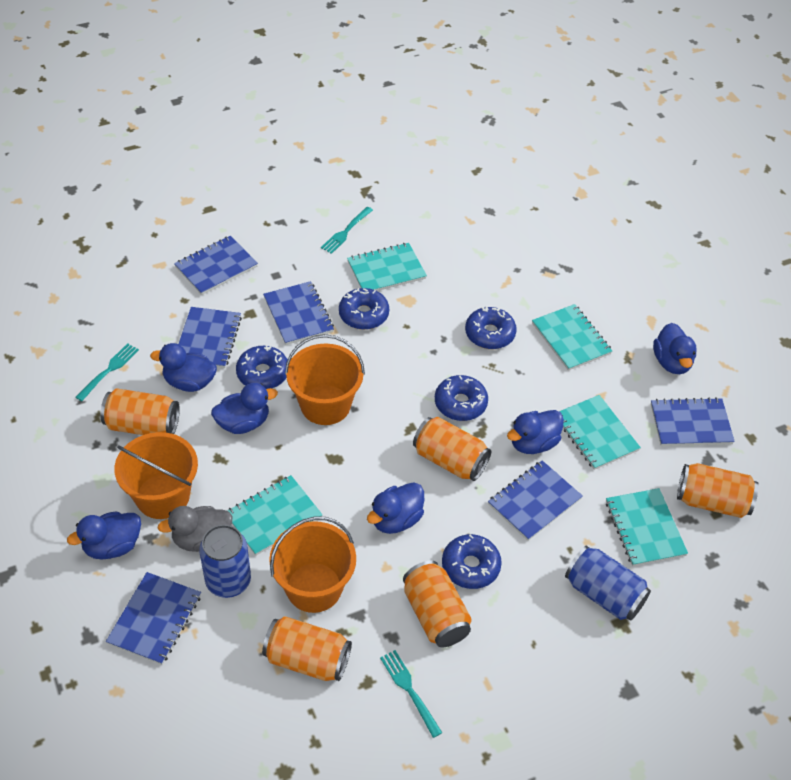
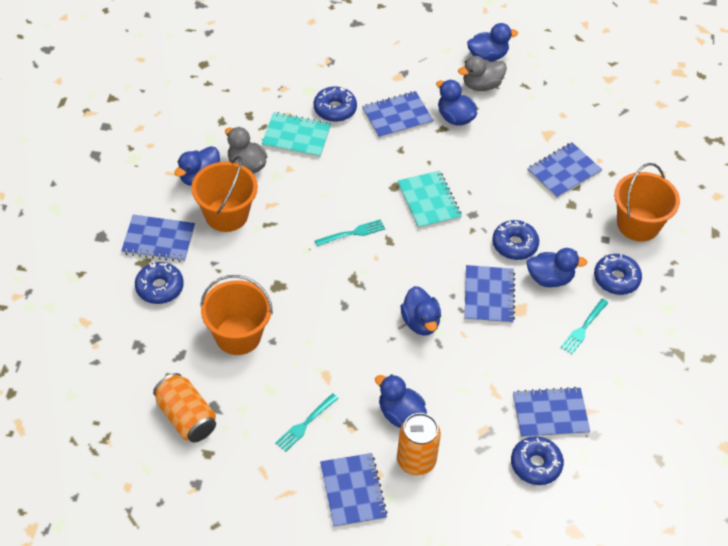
blue can: 2 -> 0
grey duck: 1 -> 2
orange can: 5 -> 2
turquoise notebook: 5 -> 2

